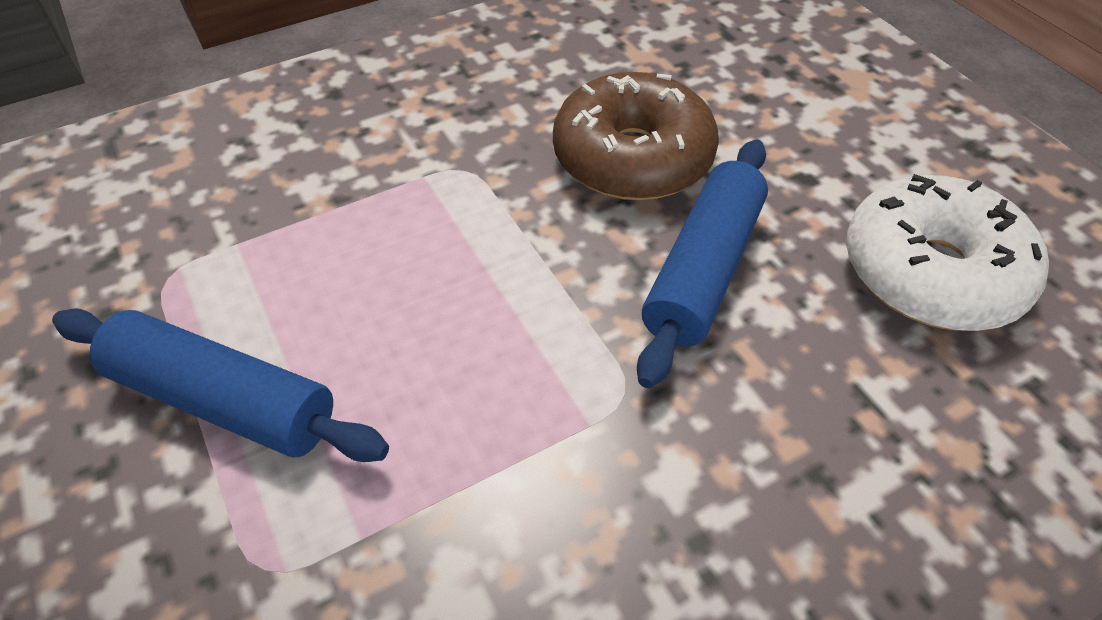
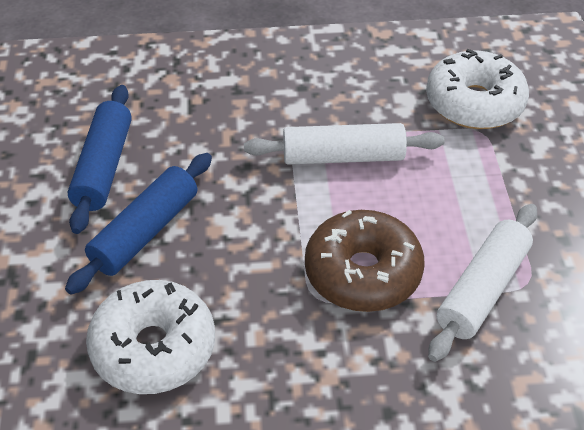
white donut: 1 -> 2
white rolling pin: 0 -> 2

